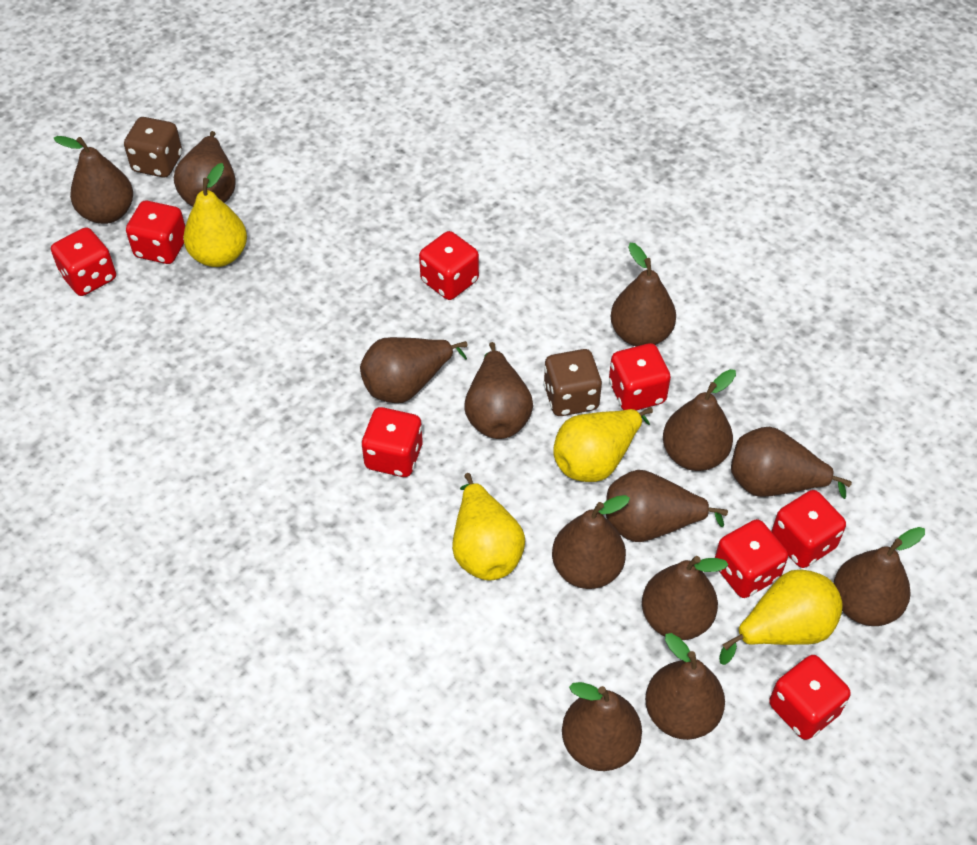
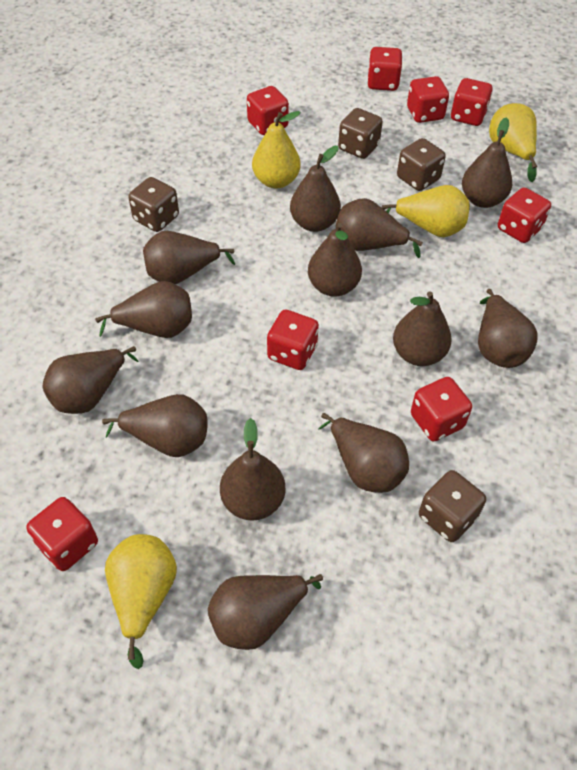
brown dice: 2 -> 4

